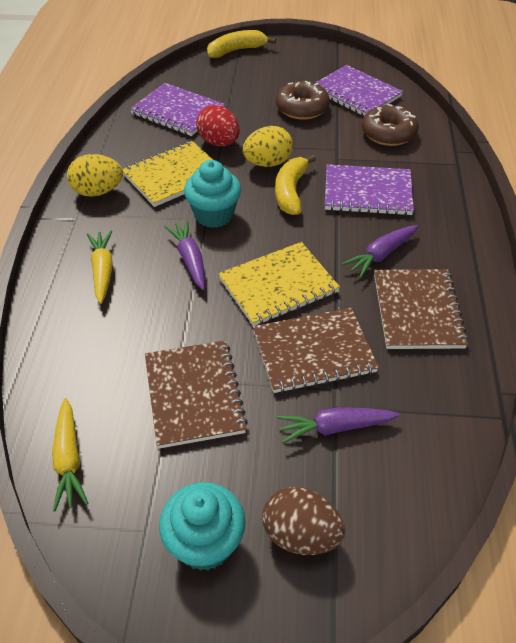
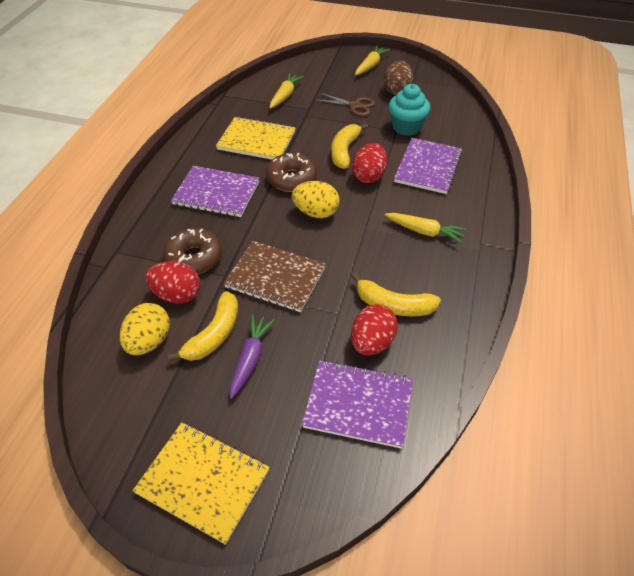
brown notebook: 3 -> 1
brown scissors: 0 -> 1
purple carrot: 3 -> 1
red egg: 1 -> 3
turquoise cupcake: 2 -> 1
yellow banana: 2 -> 3
yellow carrot: 2 -> 3

